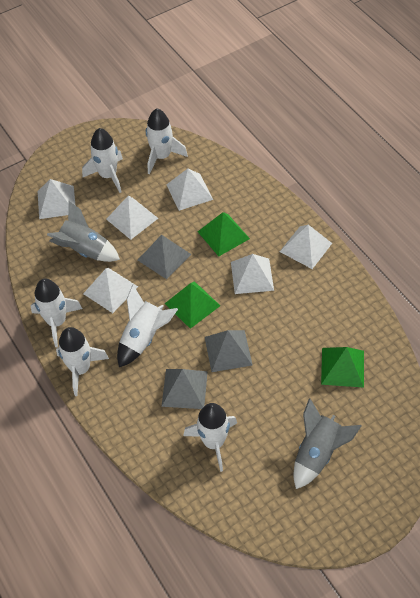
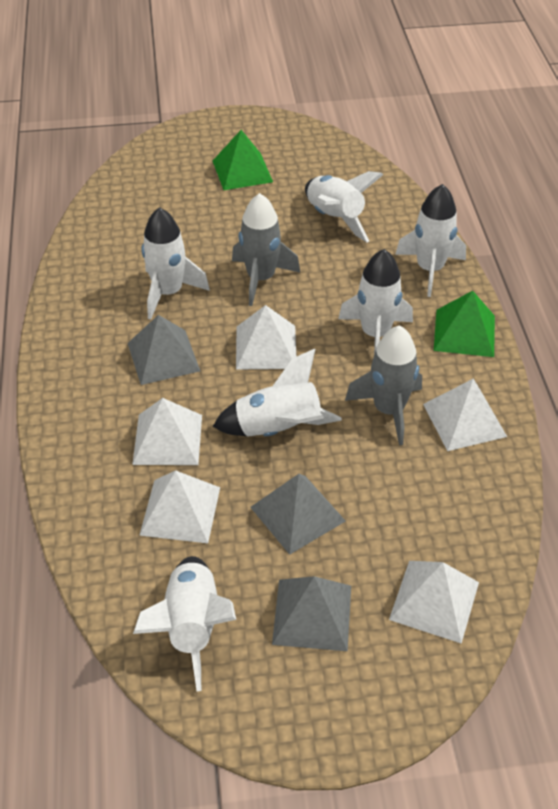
green pyramid: 3 -> 2
white pyramid: 6 -> 5

